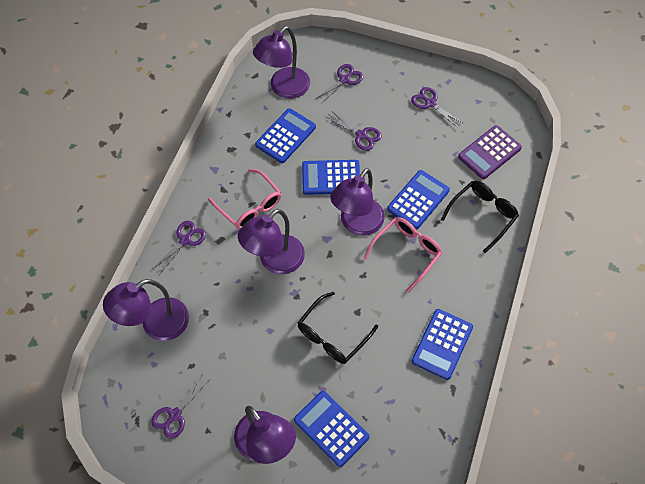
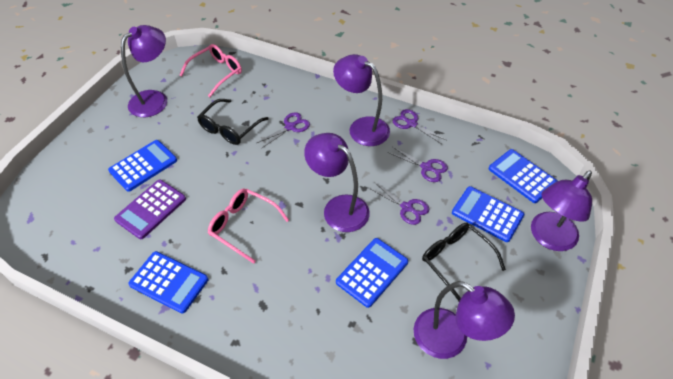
purple scissors: 5 -> 4

